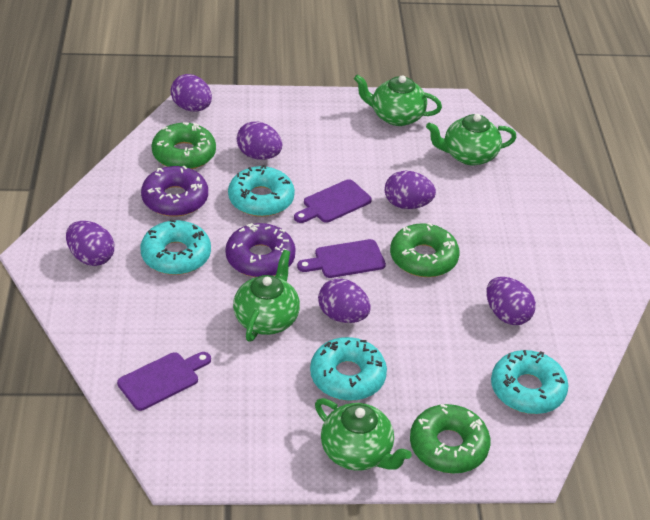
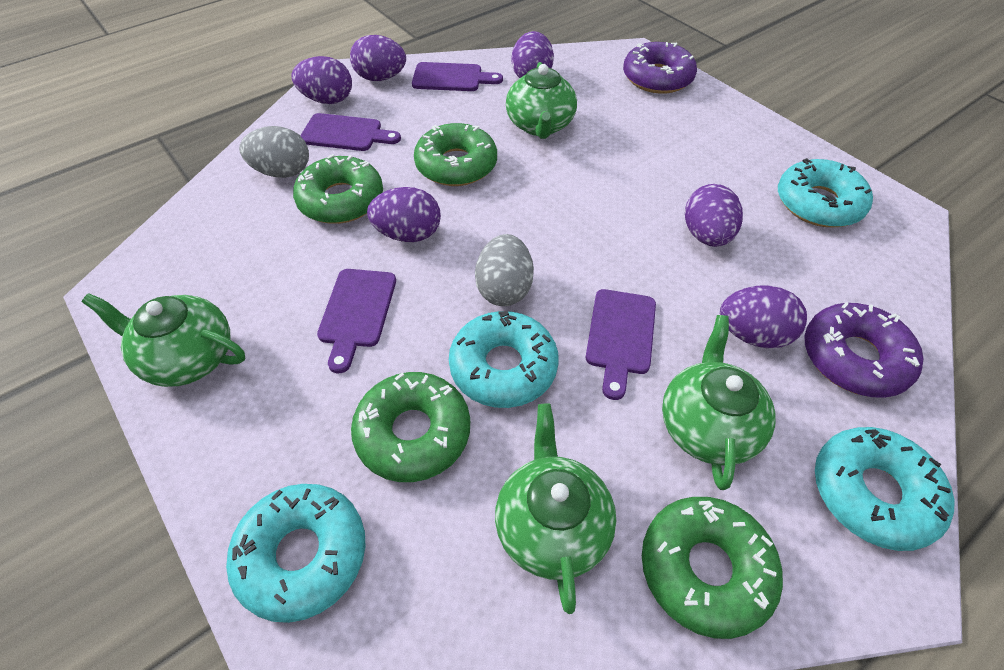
green donut: 3 -> 4
grey egg: 0 -> 2
purple cutting board: 3 -> 4

